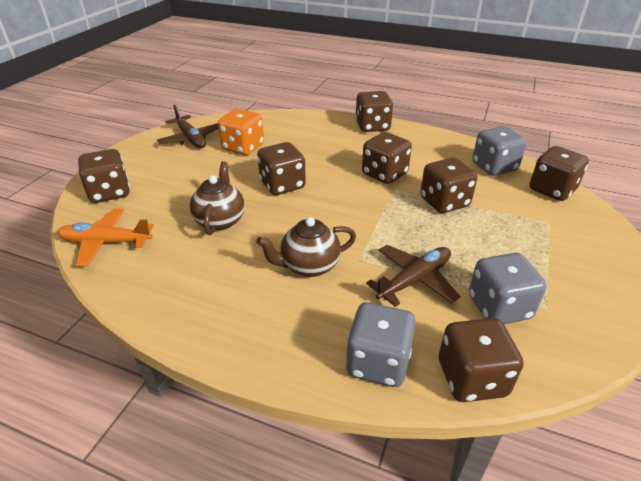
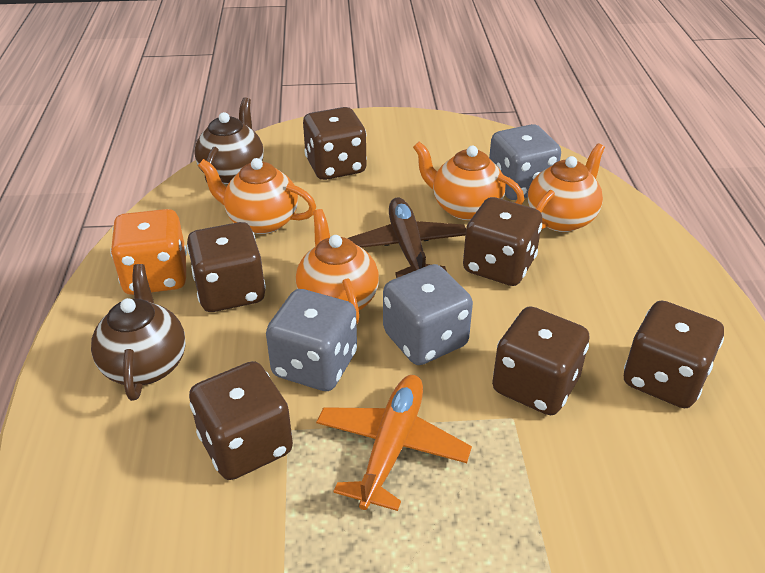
brown dice: 7 -> 6
brown plane: 2 -> 1
orange teapot: 0 -> 4

